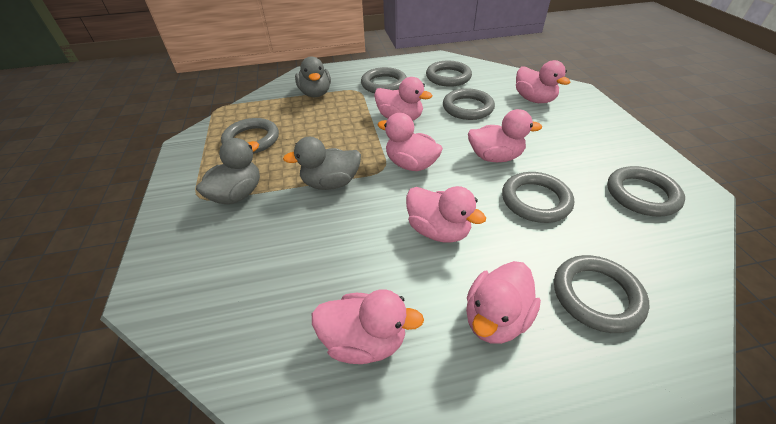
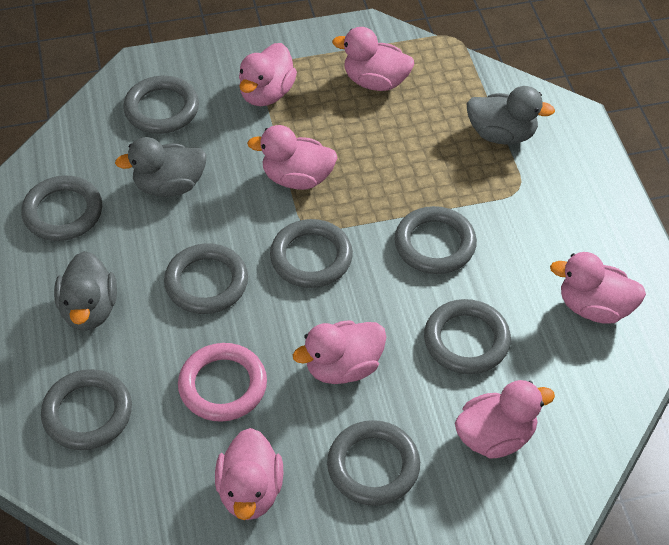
grey ring: 7 -> 8
pink ring: 0 -> 1

